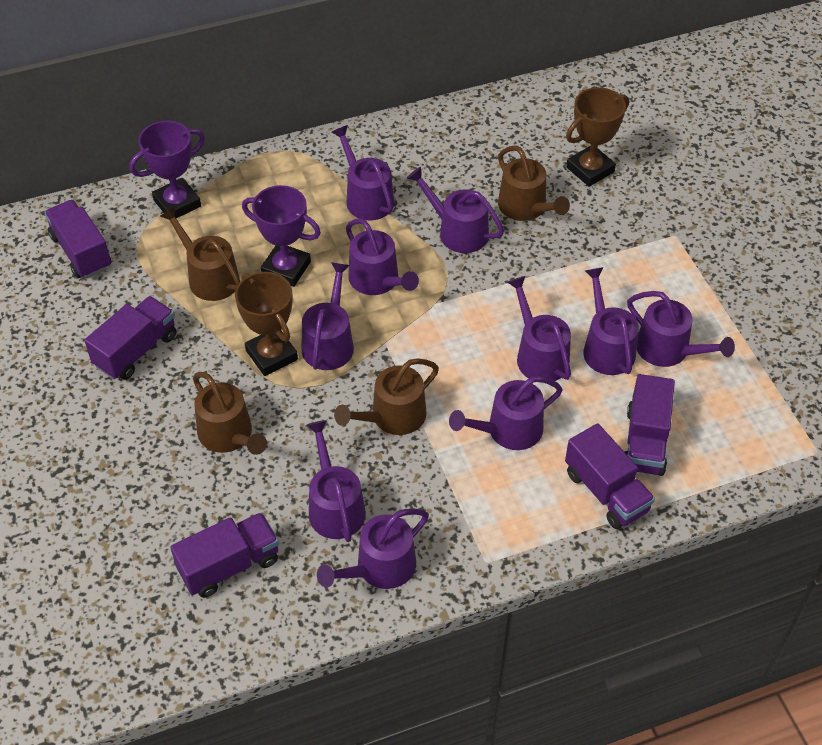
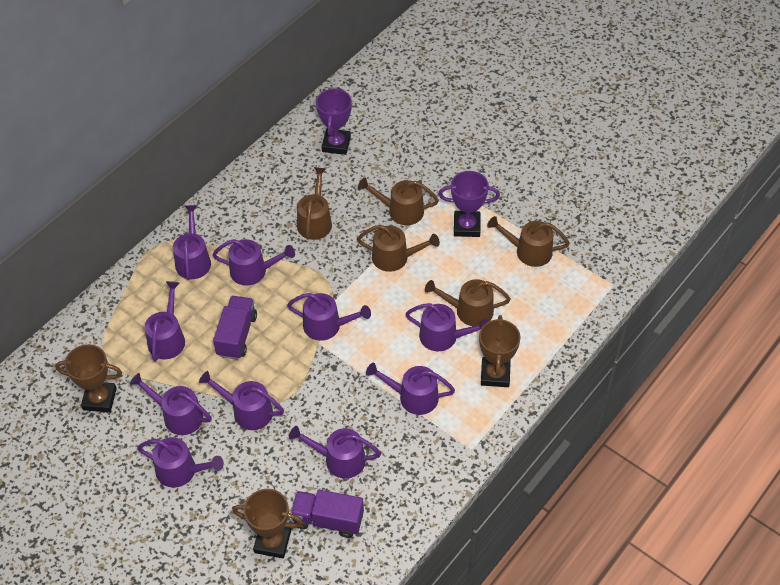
brown trophy: 2 -> 3
brown watering can: 4 -> 5
purple truck: 5 -> 2

